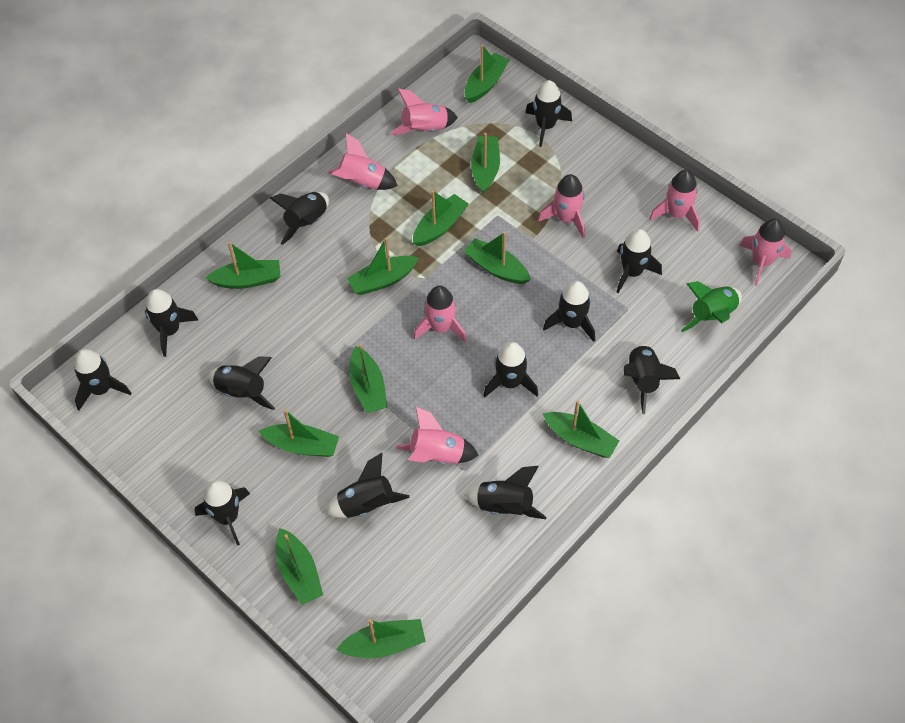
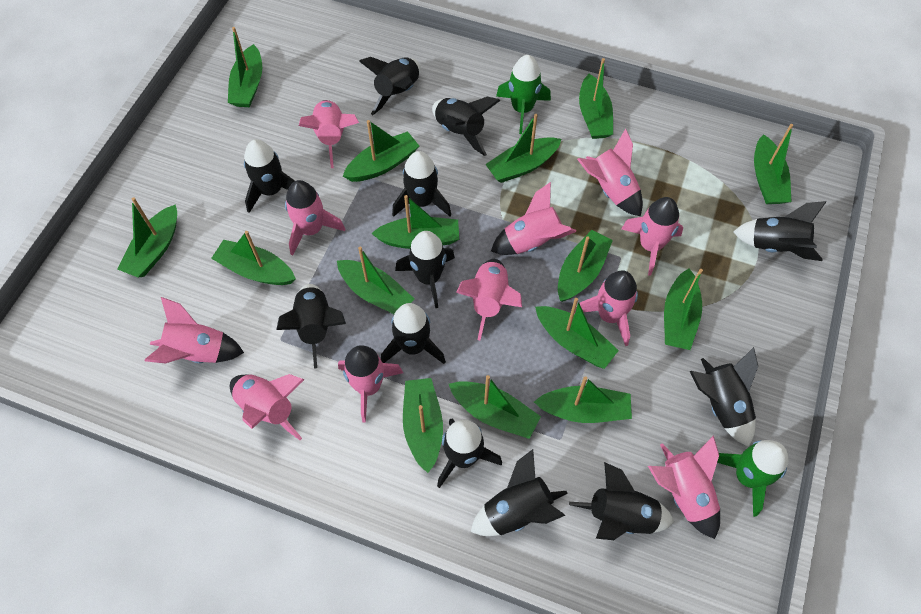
green boat: 11 -> 15
green rocket: 1 -> 2
pink rocket: 7 -> 11

